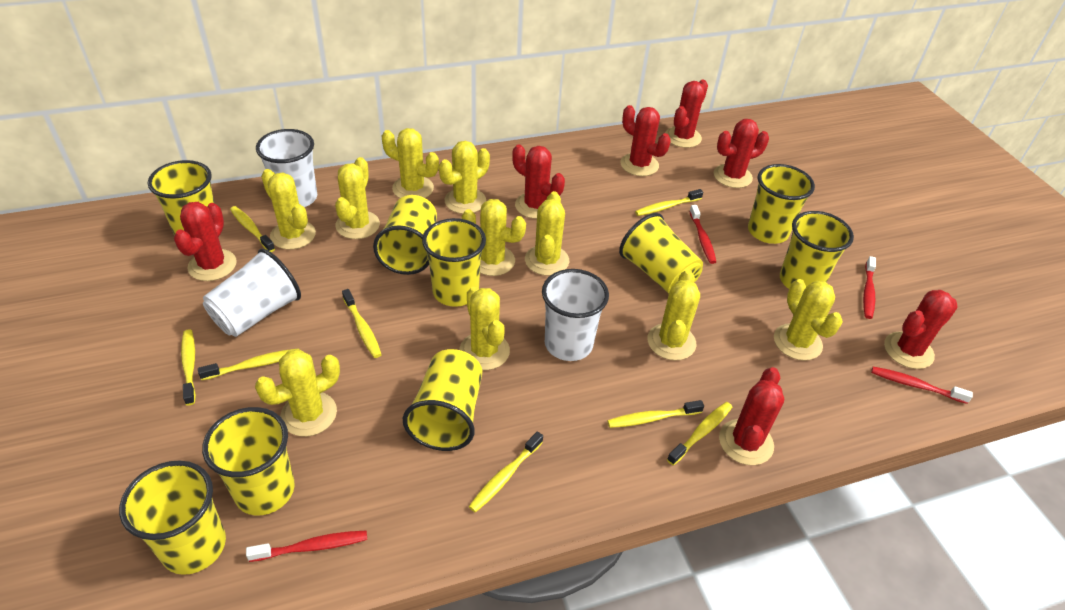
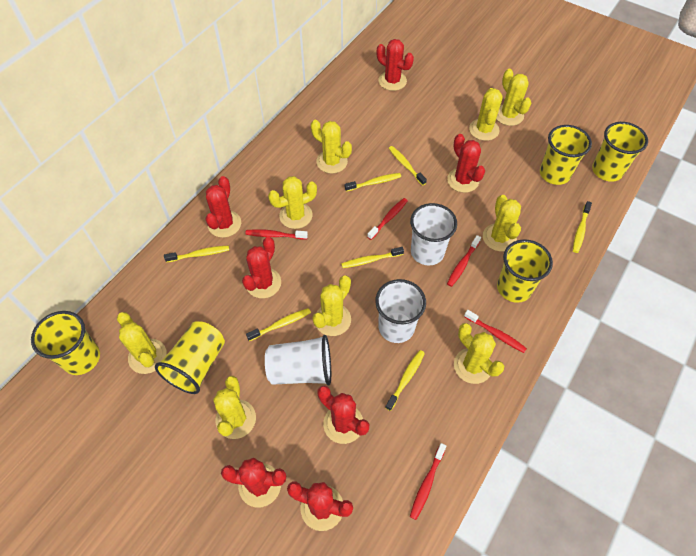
red toothbrush: 4 -> 5
yellow cactus: 10 -> 9
yellow cup: 9 -> 5
yellow toothbrush: 8 -> 7

